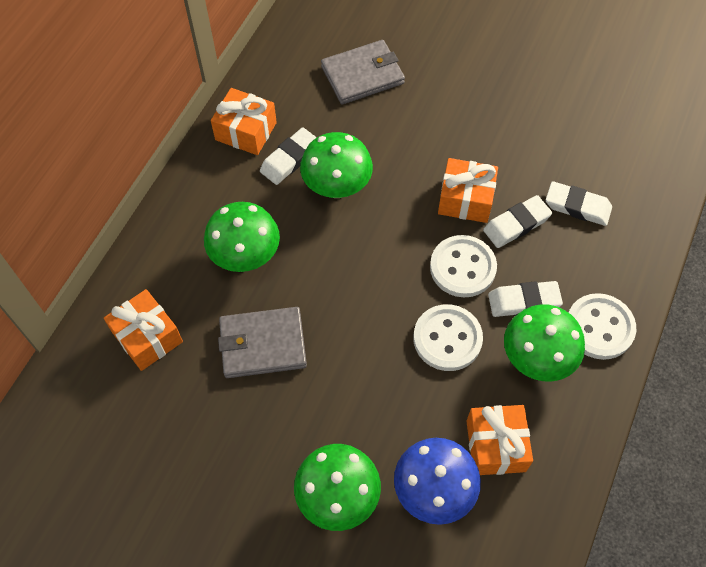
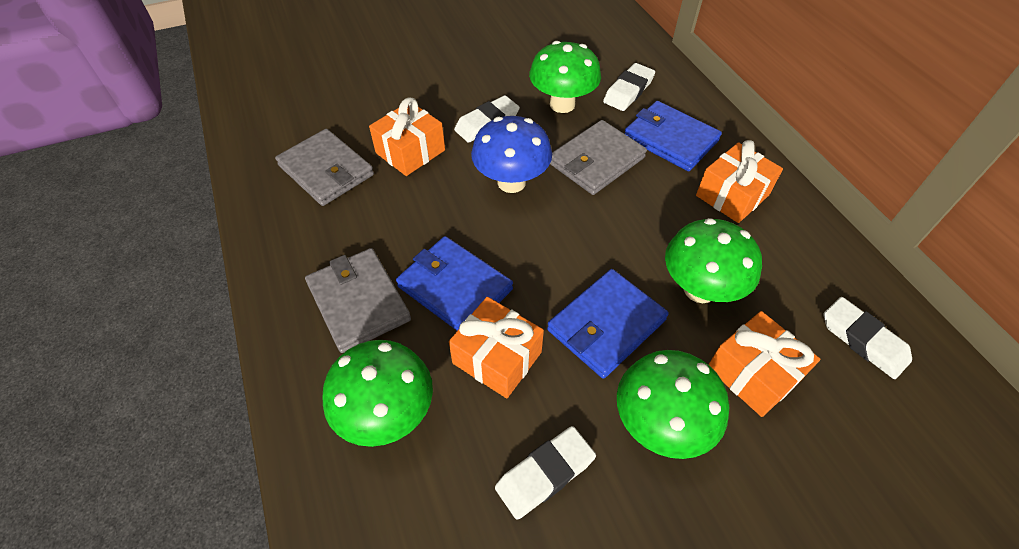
blue wallet: 0 -> 3
grey wallet: 2 -> 3
white button: 3 -> 0

